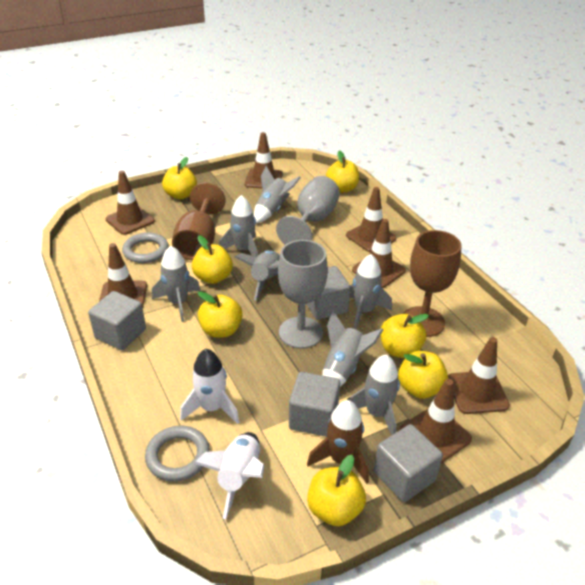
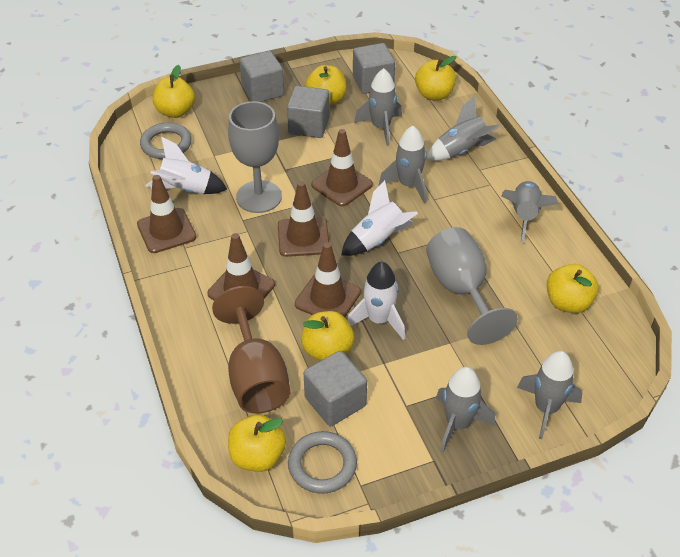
brown goblet: 2 -> 1
brown rocket: 1 -> 0
brown traffic cone: 7 -> 5
grey rocket: 7 -> 6
white rocket: 2 -> 3
yellow apple: 7 -> 6

